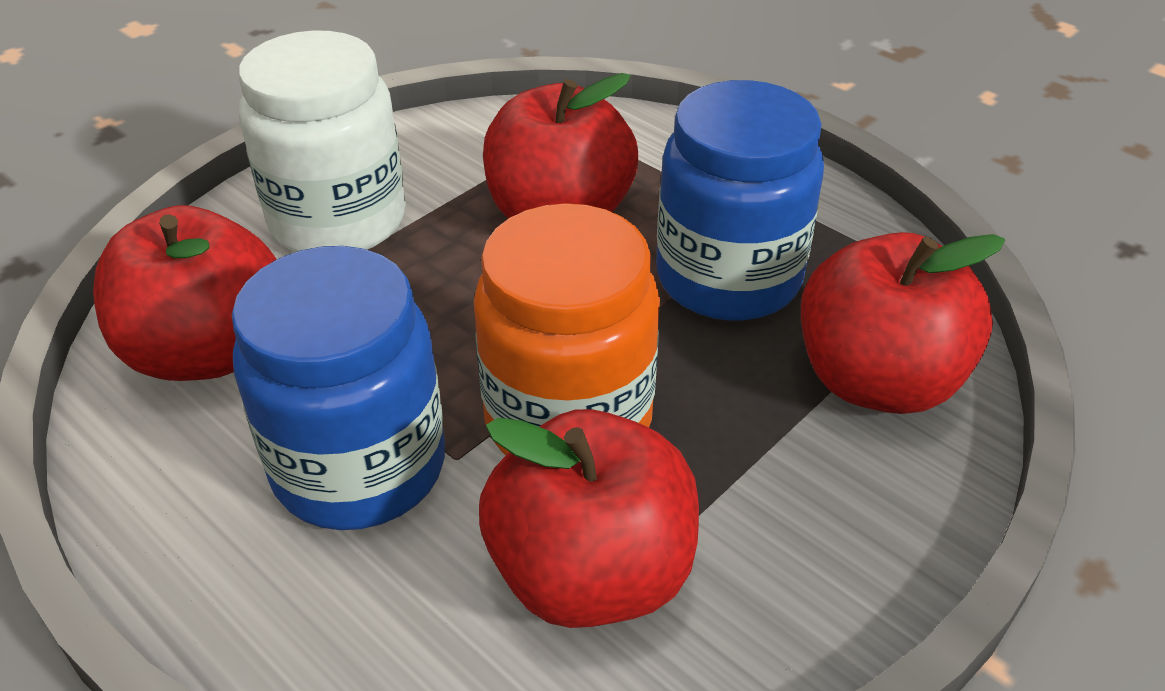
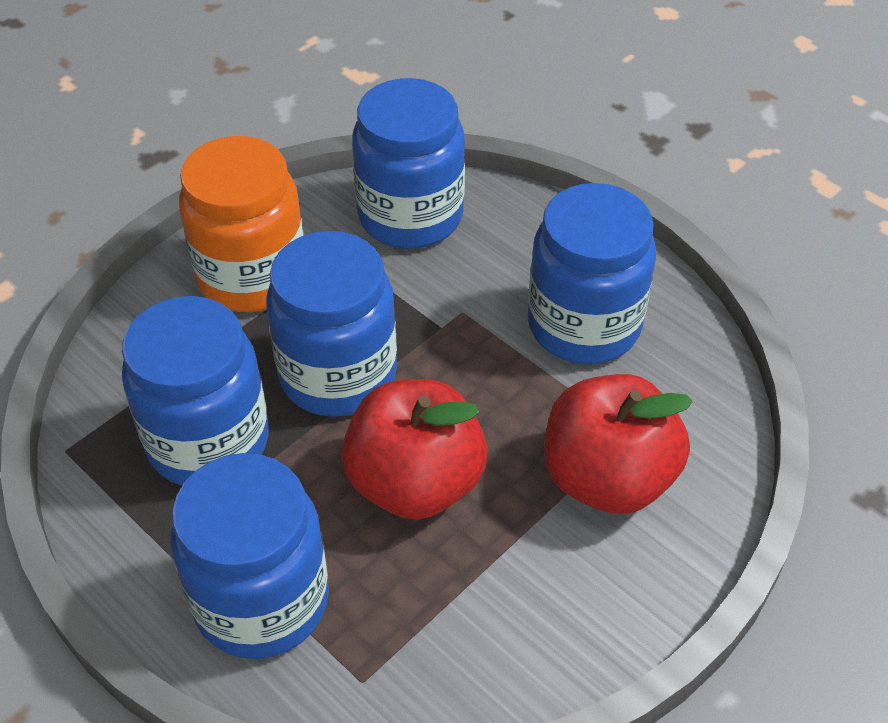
blue jar: 2 -> 5
red apple: 4 -> 2
white jar: 1 -> 0

